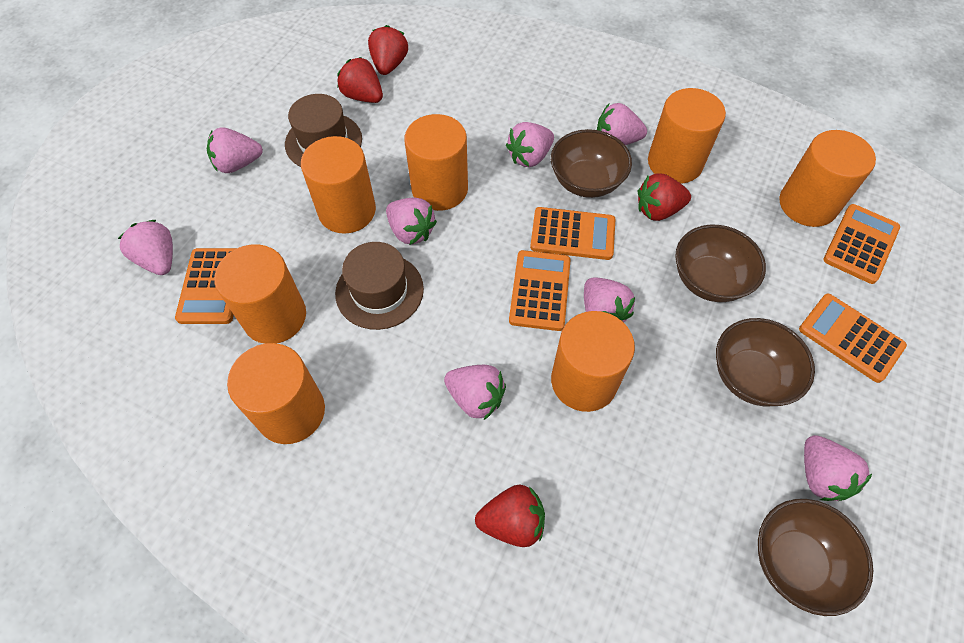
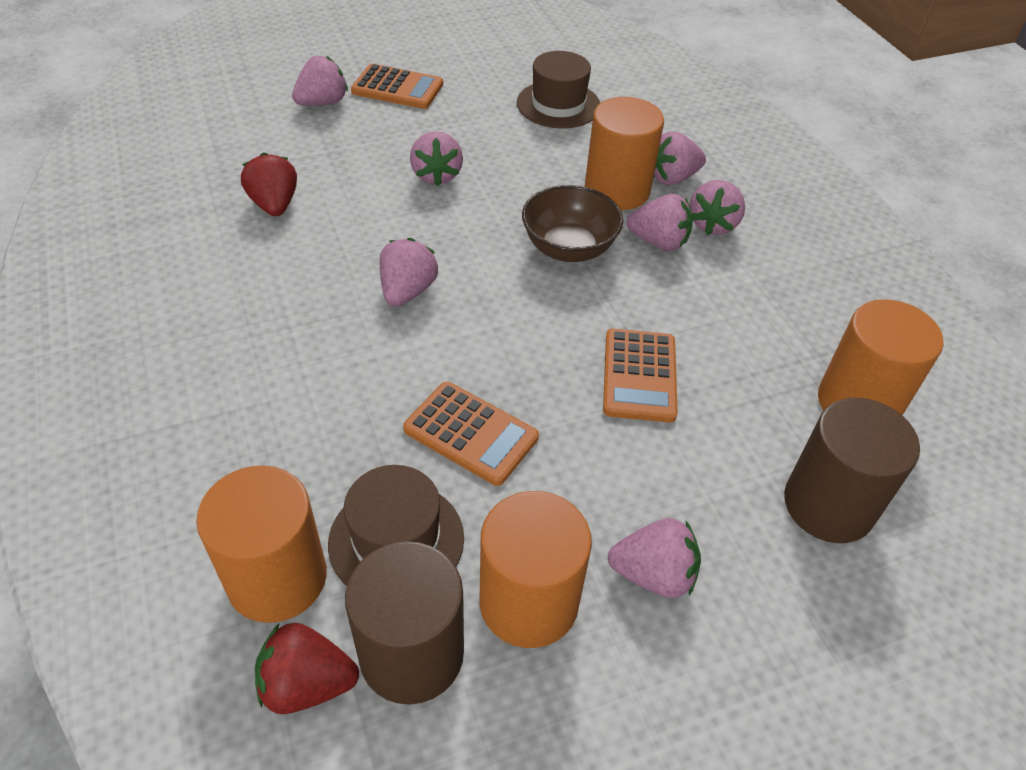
brown bowl: 4 -> 1
brown cylinder: 0 -> 2
orange calculator: 5 -> 3
orange cylinder: 7 -> 4
pink strawberry: 8 -> 7
red strawberry: 4 -> 2

